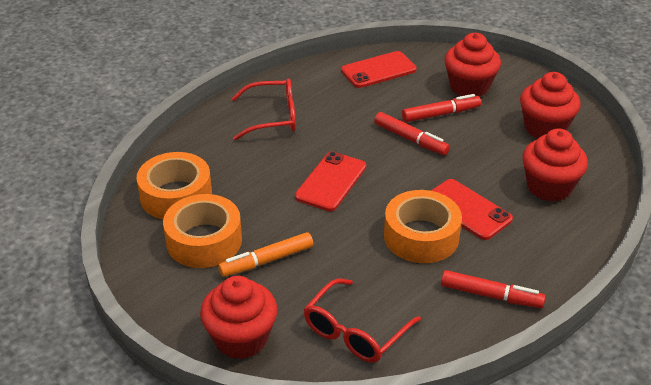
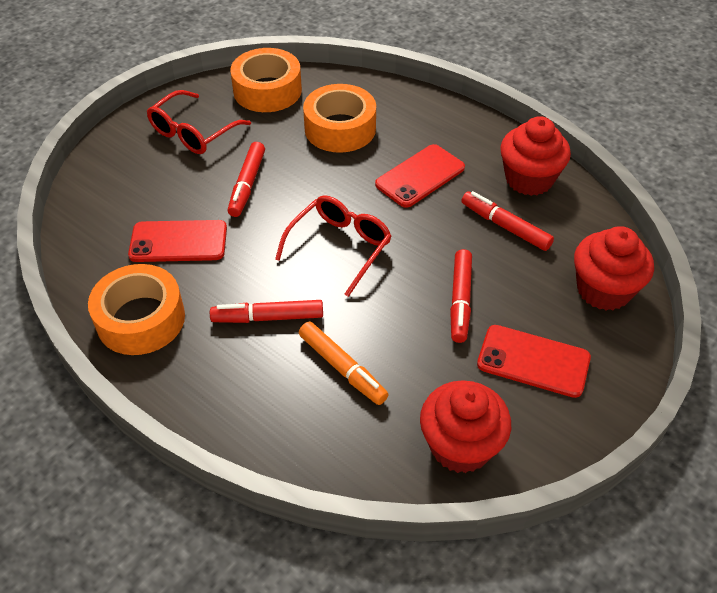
red cupcake: 4 -> 3
red marker: 3 -> 4

